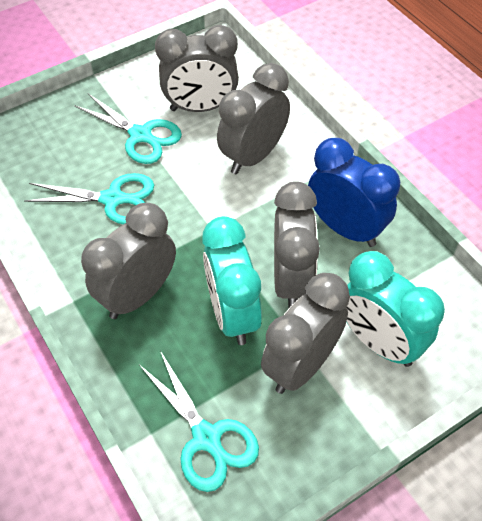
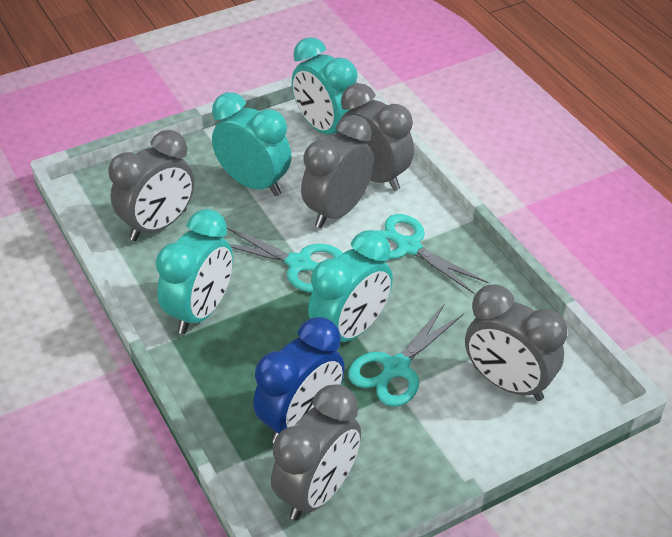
turquoise clock: 2 -> 4

